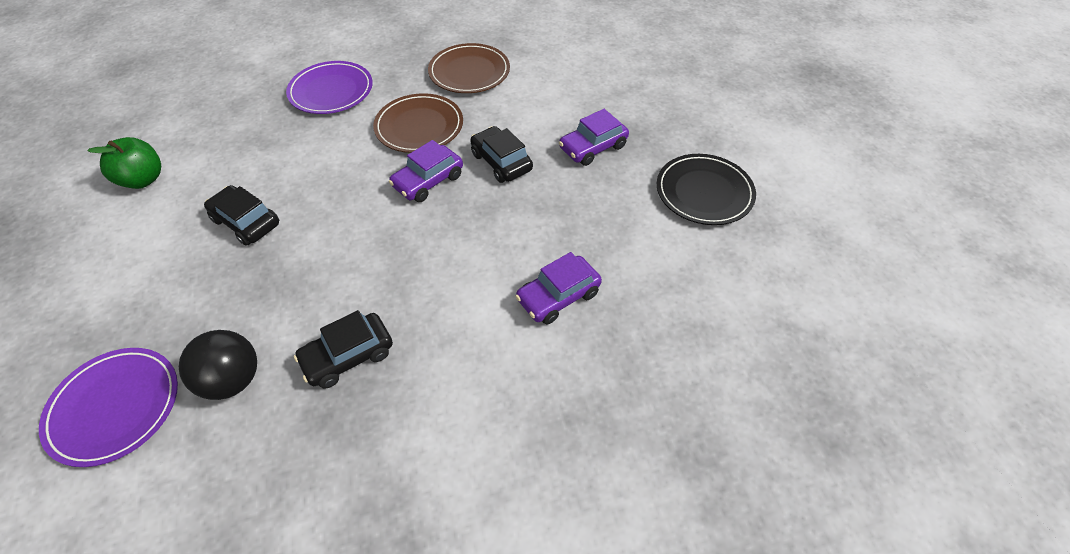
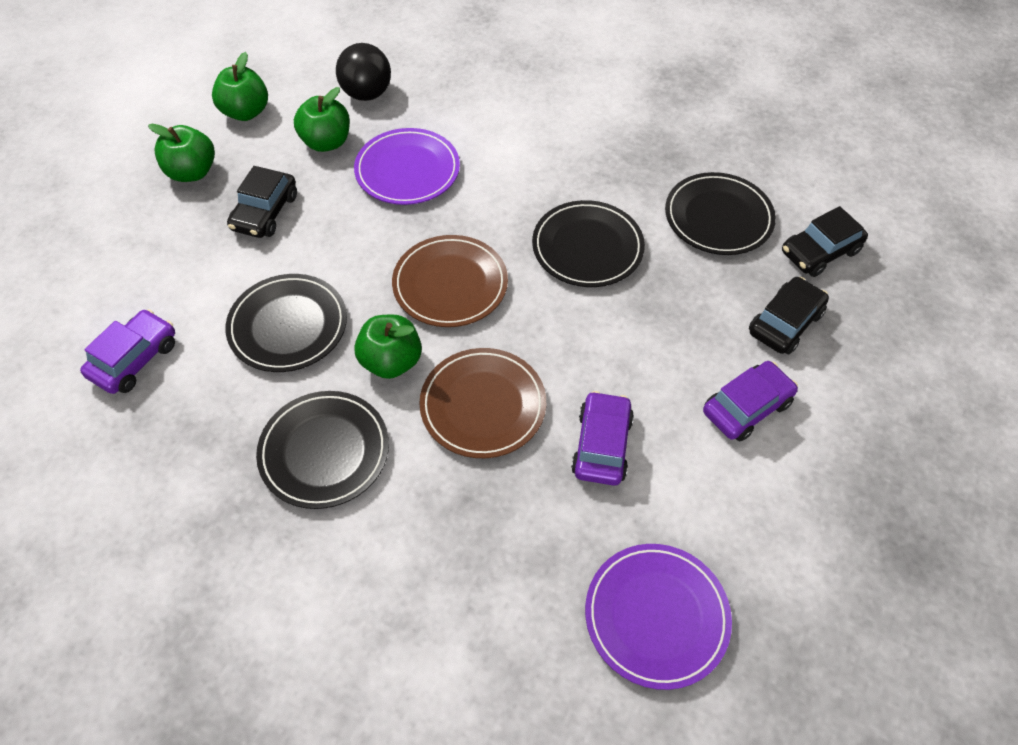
black plate: 1 -> 4
green apple: 1 -> 4

